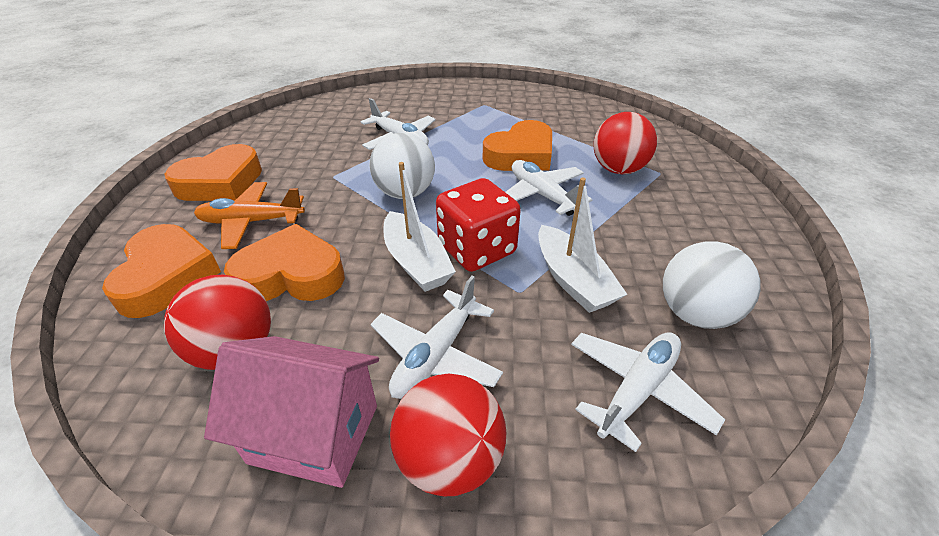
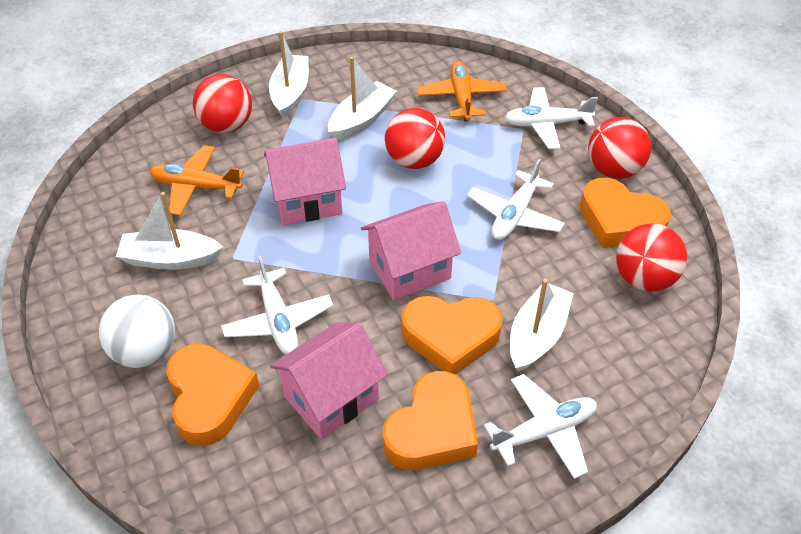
orange plane: 1 -> 2
pink house: 1 -> 3
red ball: 3 -> 4
red dice: 1 -> 0
white ball: 2 -> 1
white boat: 2 -> 4

